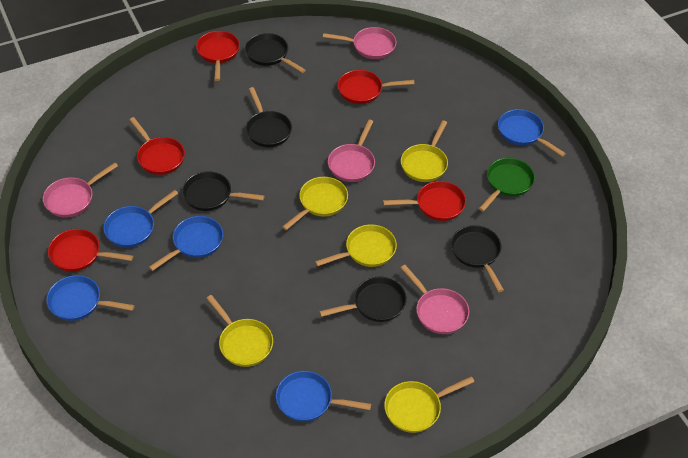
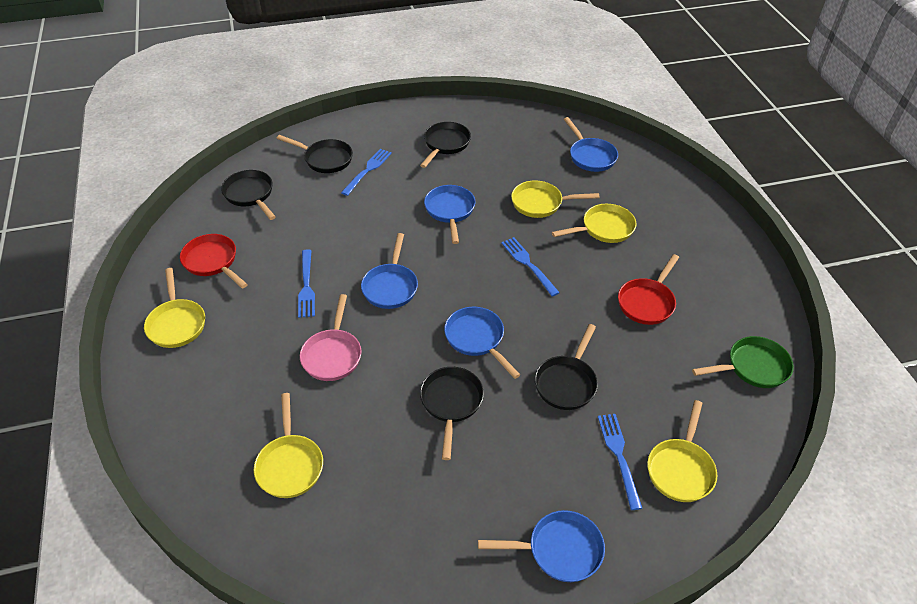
blue fork: 0 -> 4
pink pan: 4 -> 1
red pan: 5 -> 2

